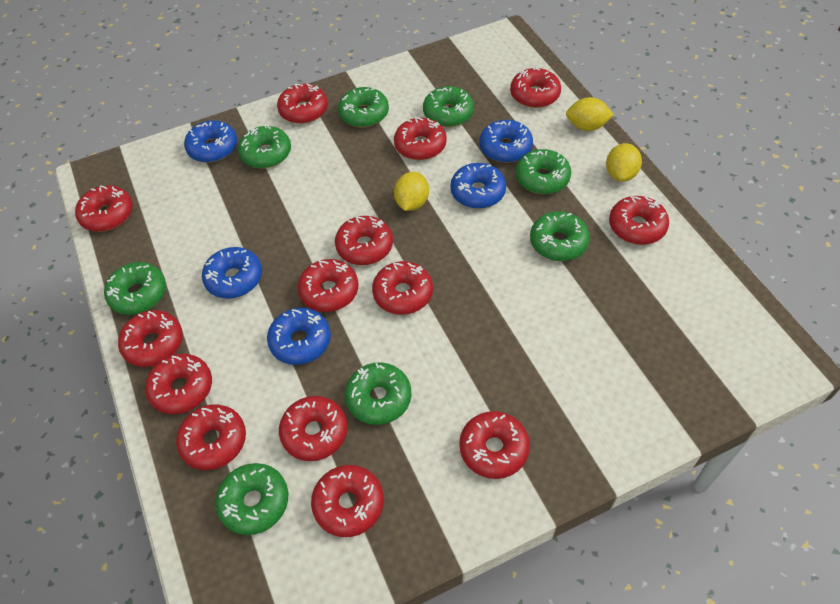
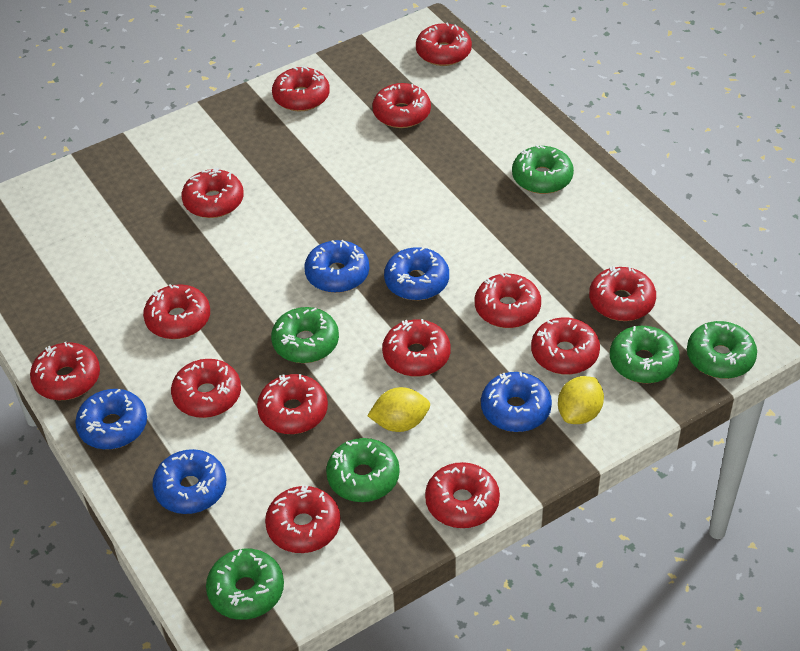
green donut: 8 -> 6
yellow lemon: 3 -> 2

